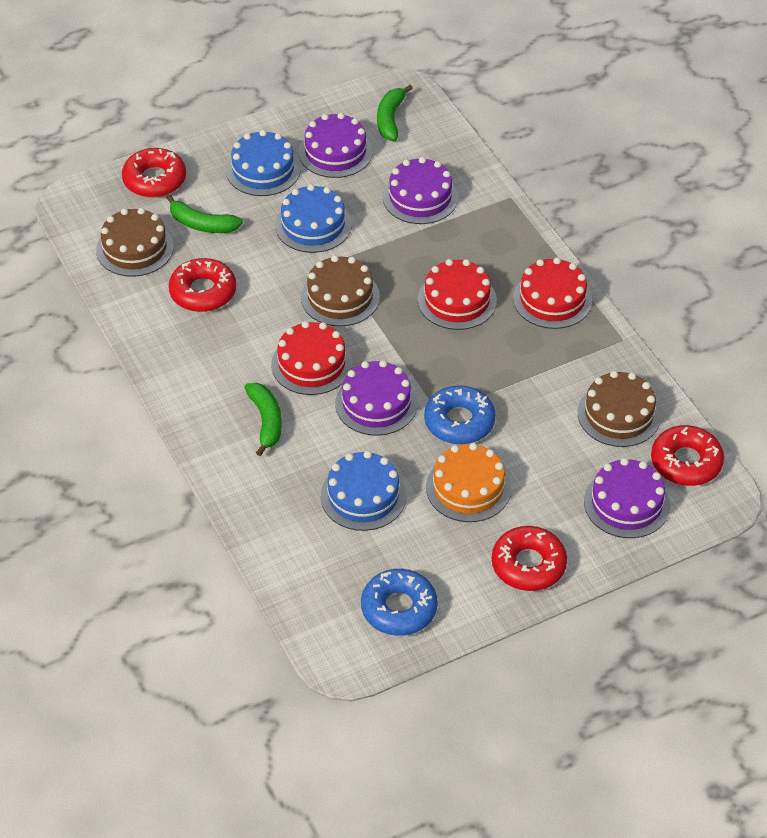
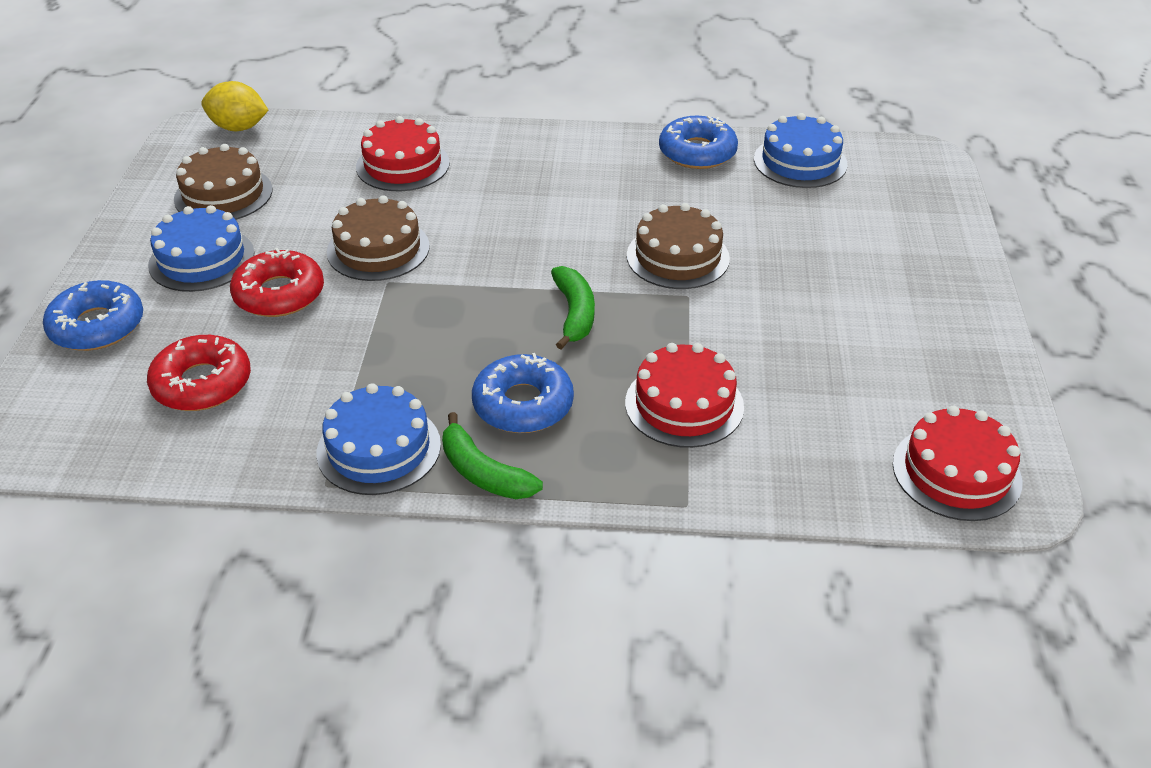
blue donut: 2 -> 3
green banana: 3 -> 2
orange cake: 1 -> 0
purple cake: 4 -> 0
red donut: 4 -> 2
yellow lemon: 0 -> 1

